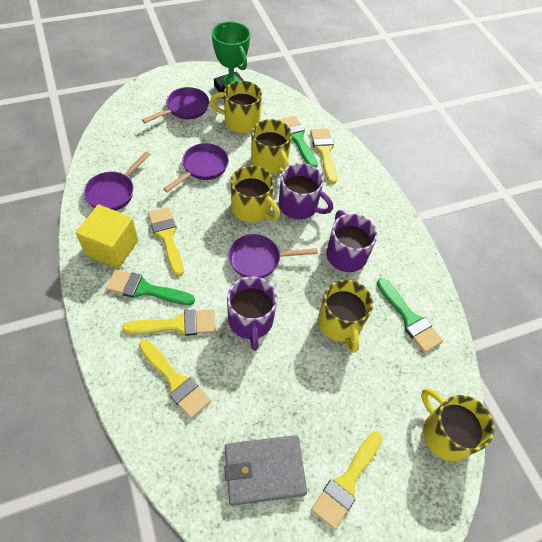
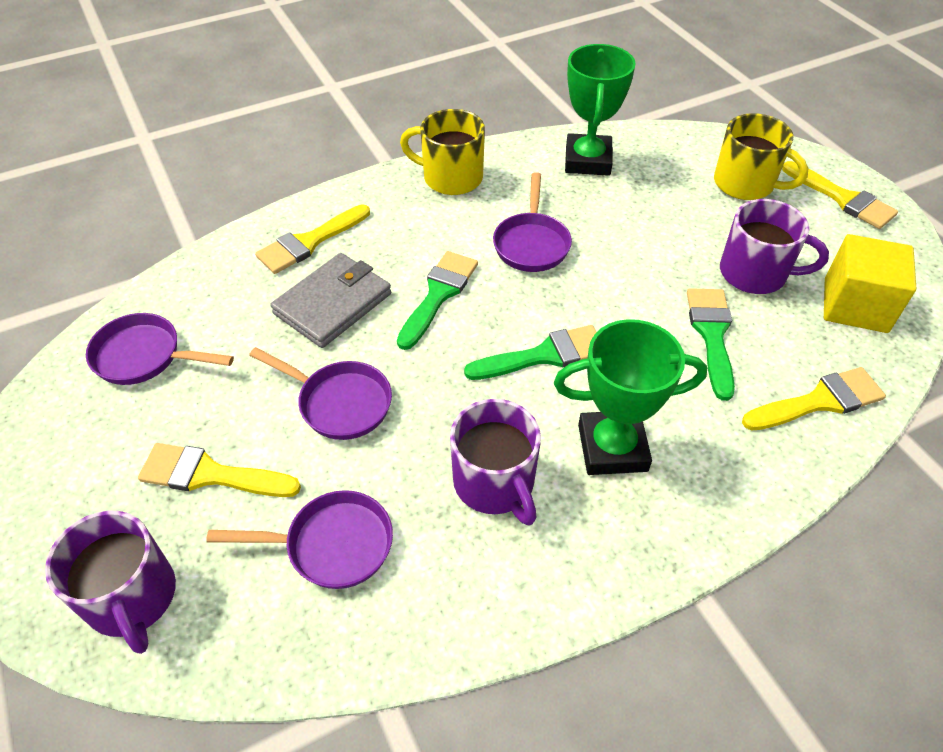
green trophy: 1 -> 2
yellow brush: 5 -> 4
yellow mug: 5 -> 2

